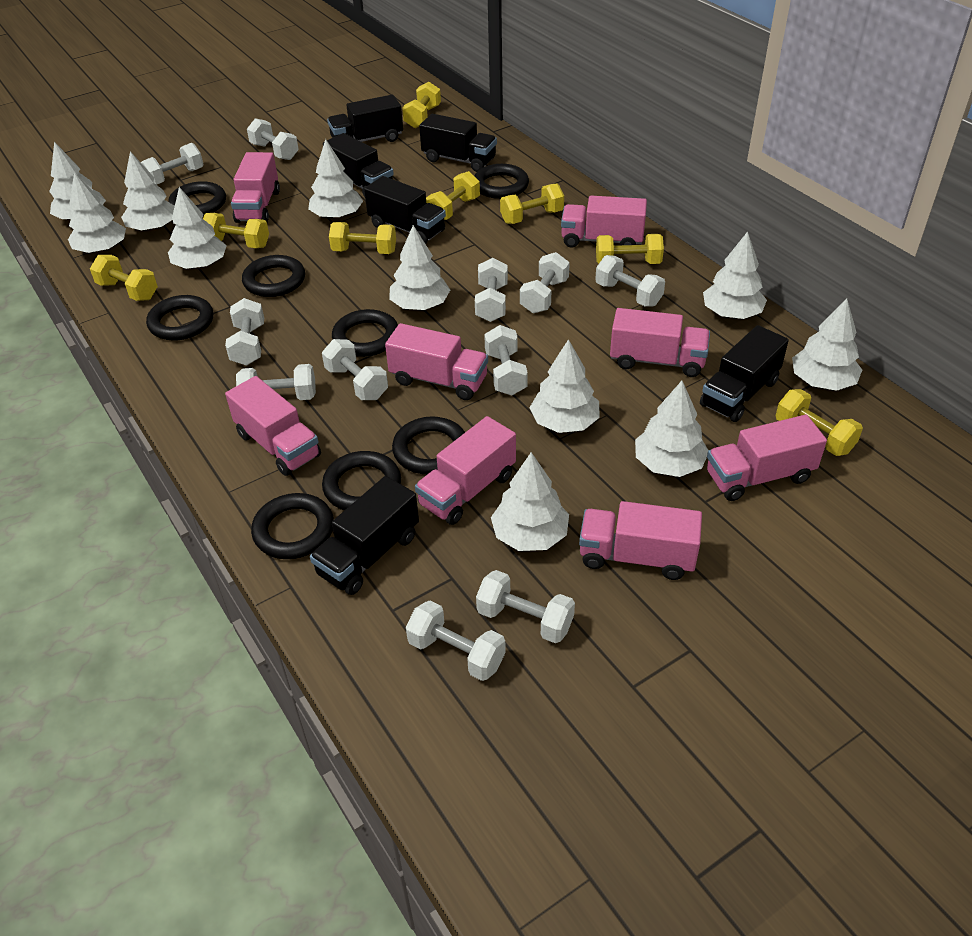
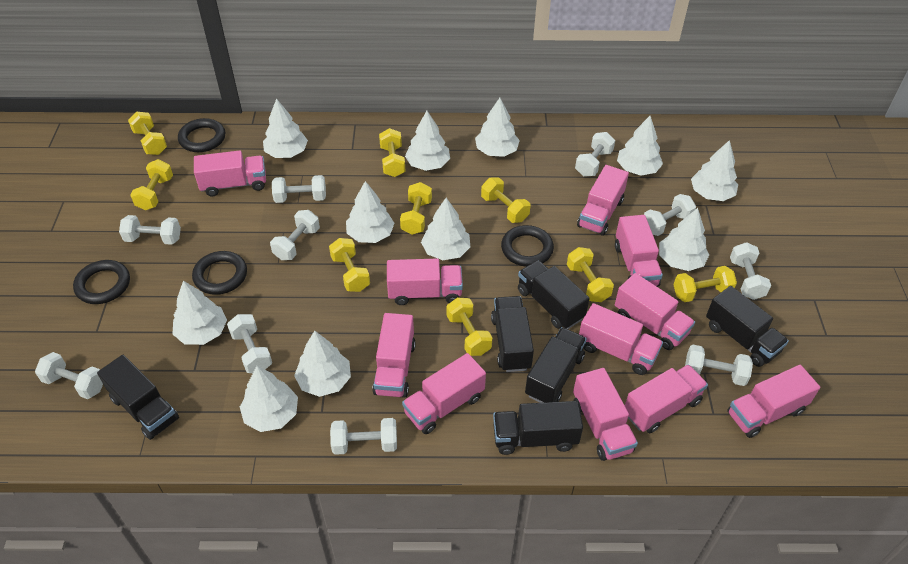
black ring: 8 -> 4
pink truck: 8 -> 11
white dumbbell: 11 -> 10
yellow dumbbell: 8 -> 9

